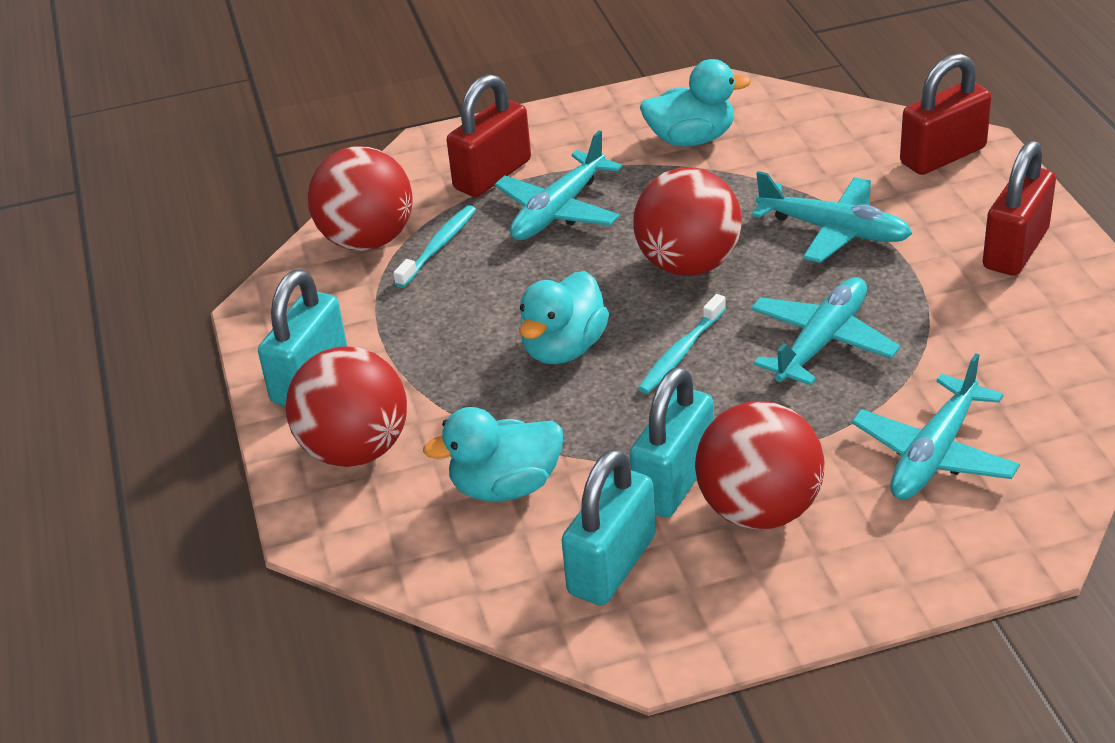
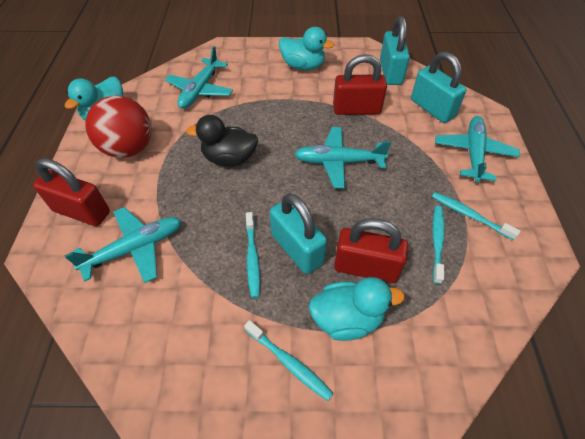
black duck: 0 -> 1
red ball: 4 -> 1
turquoise toothbrush: 2 -> 4

